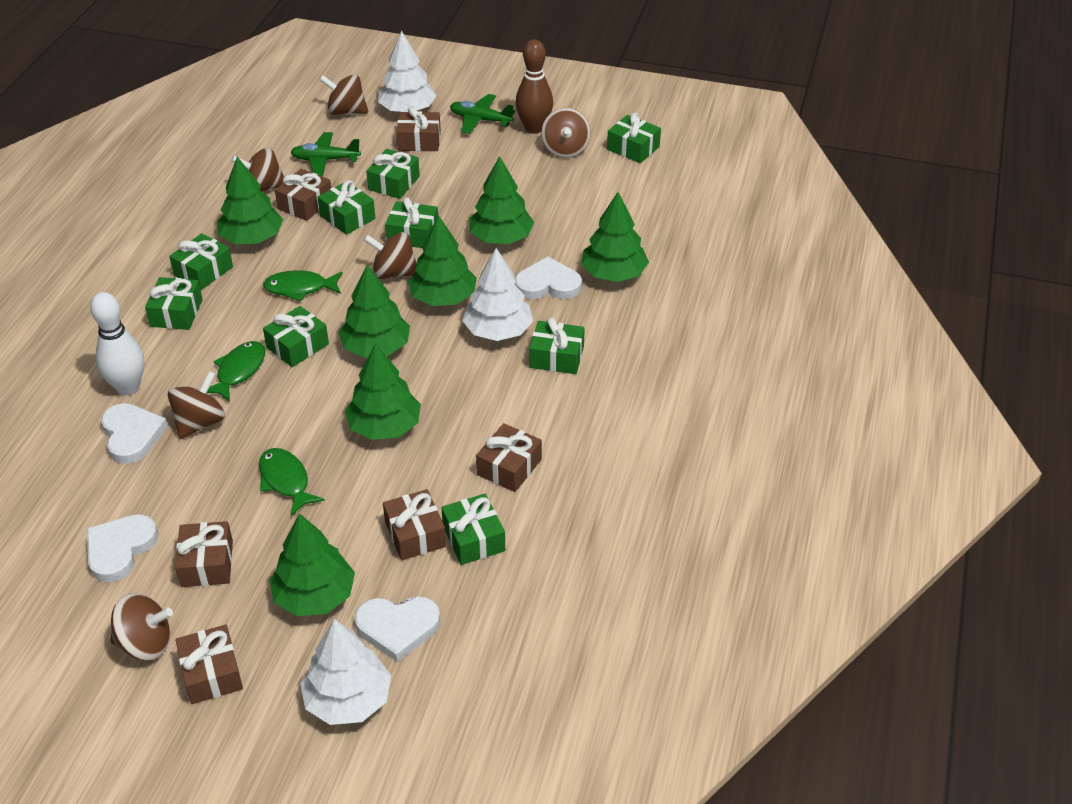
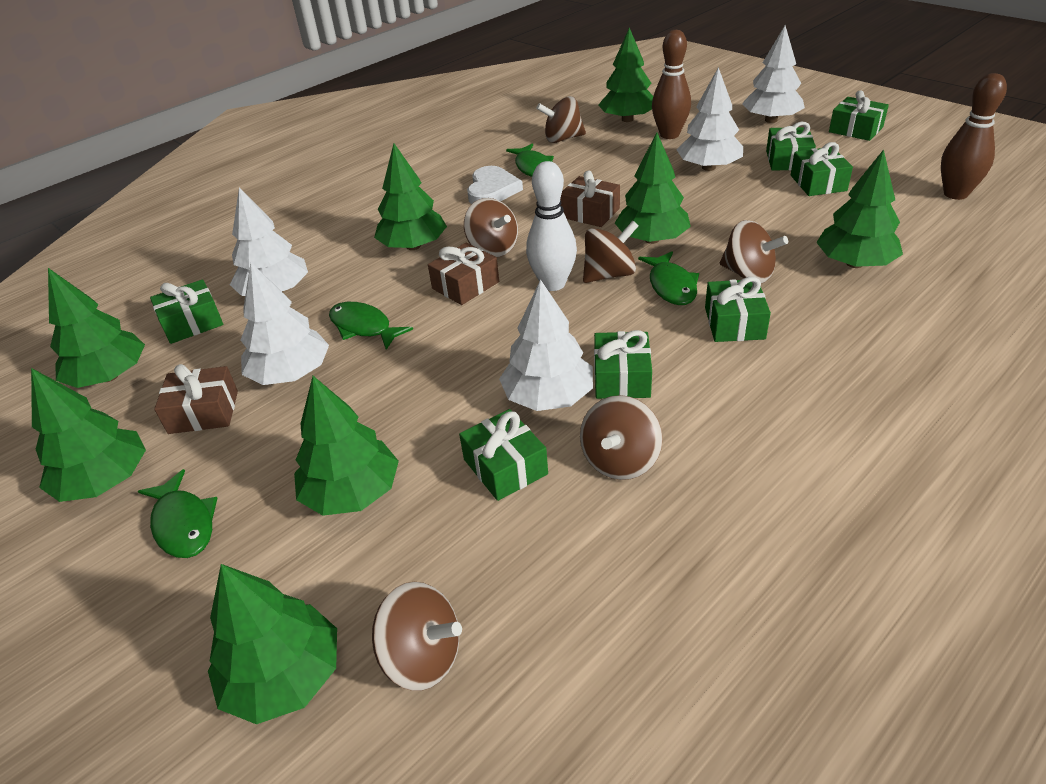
brown bowling pin: 1 -> 2
brown gift: 6 -> 3
green fish: 3 -> 4
green gift: 9 -> 7
green plane: 2 -> 0
green tree: 7 -> 8
white heart: 4 -> 1
white tree: 3 -> 5

